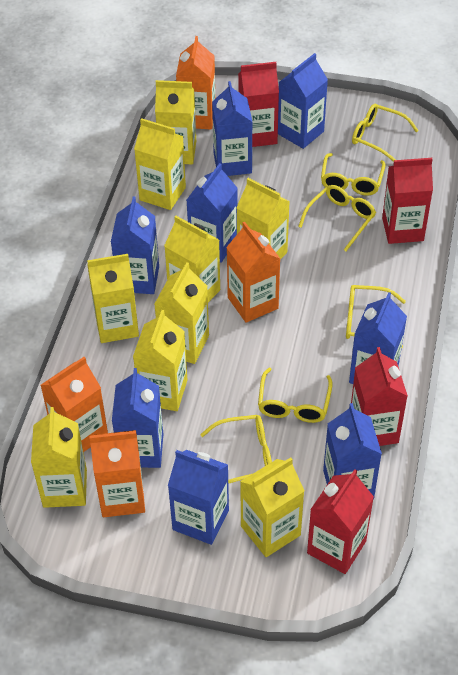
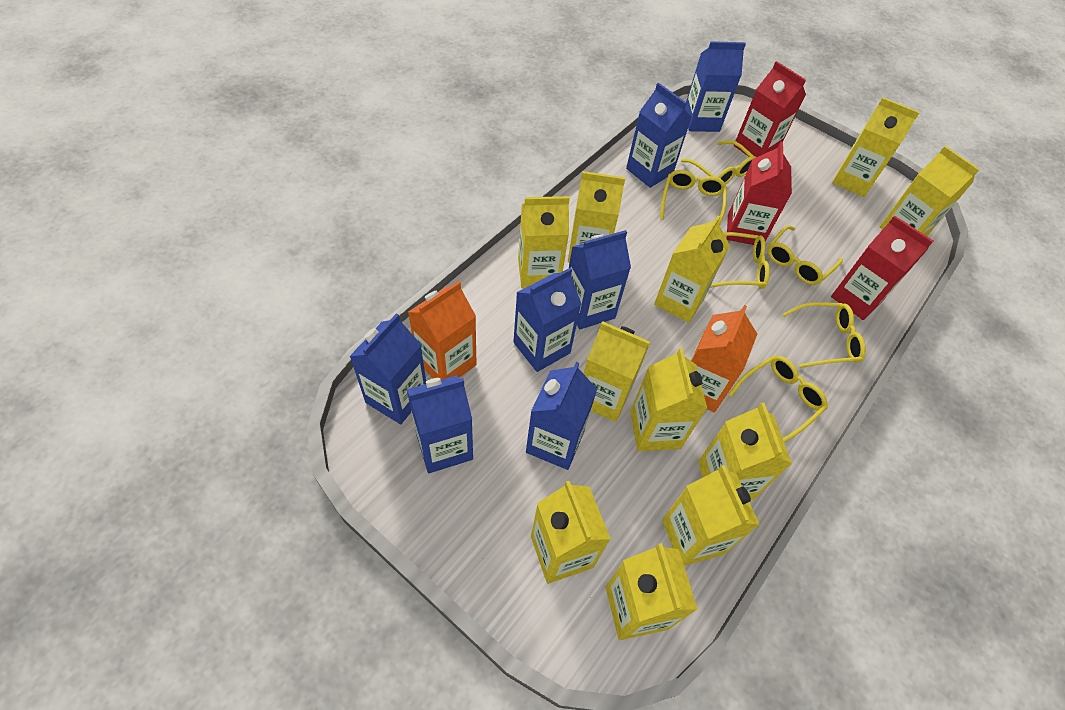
blue carton: 8 -> 7
orange carton: 4 -> 2
red carton: 4 -> 3
yellow carton: 9 -> 11

